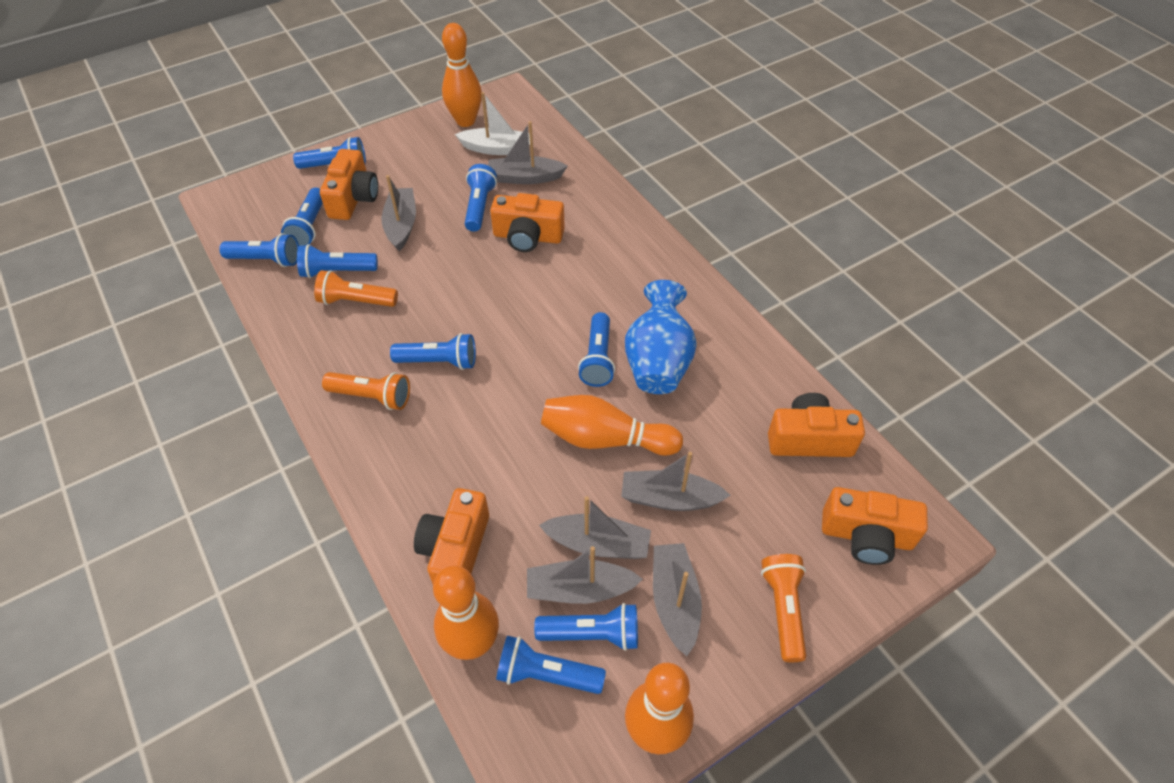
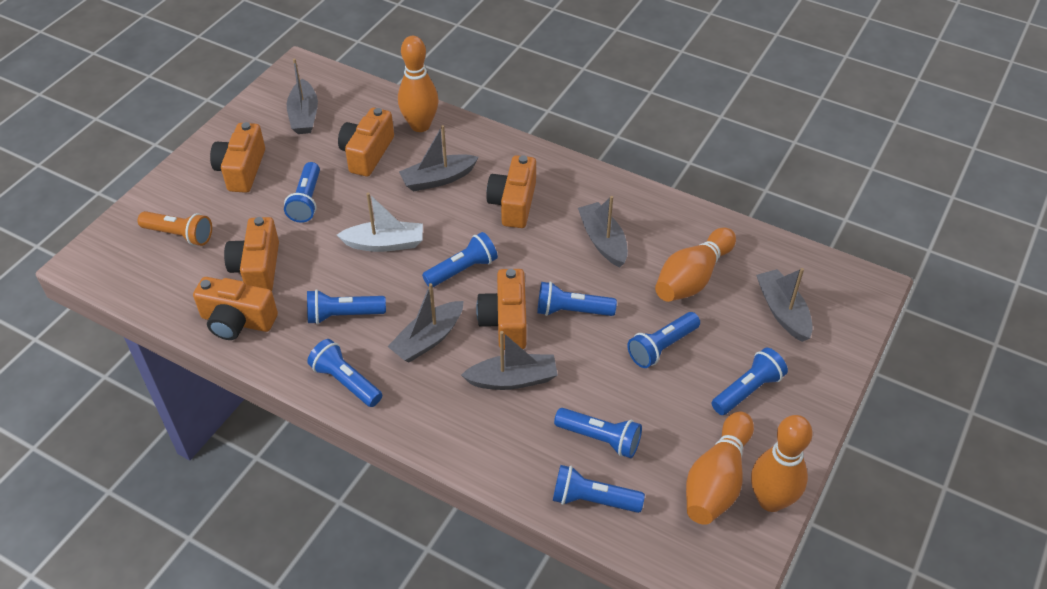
blue vase: 1 -> 0
orange camera: 5 -> 6
orange flashlight: 3 -> 1

